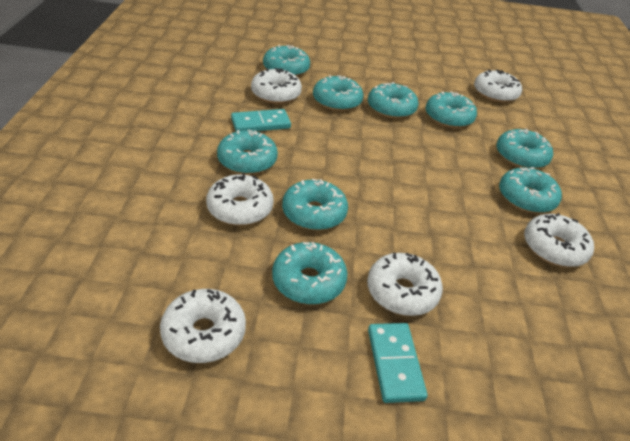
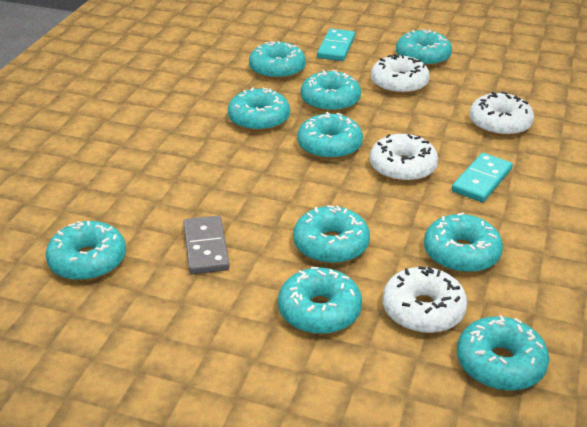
grey domino: 0 -> 1
turquoise donut: 9 -> 10
white donut: 6 -> 4

